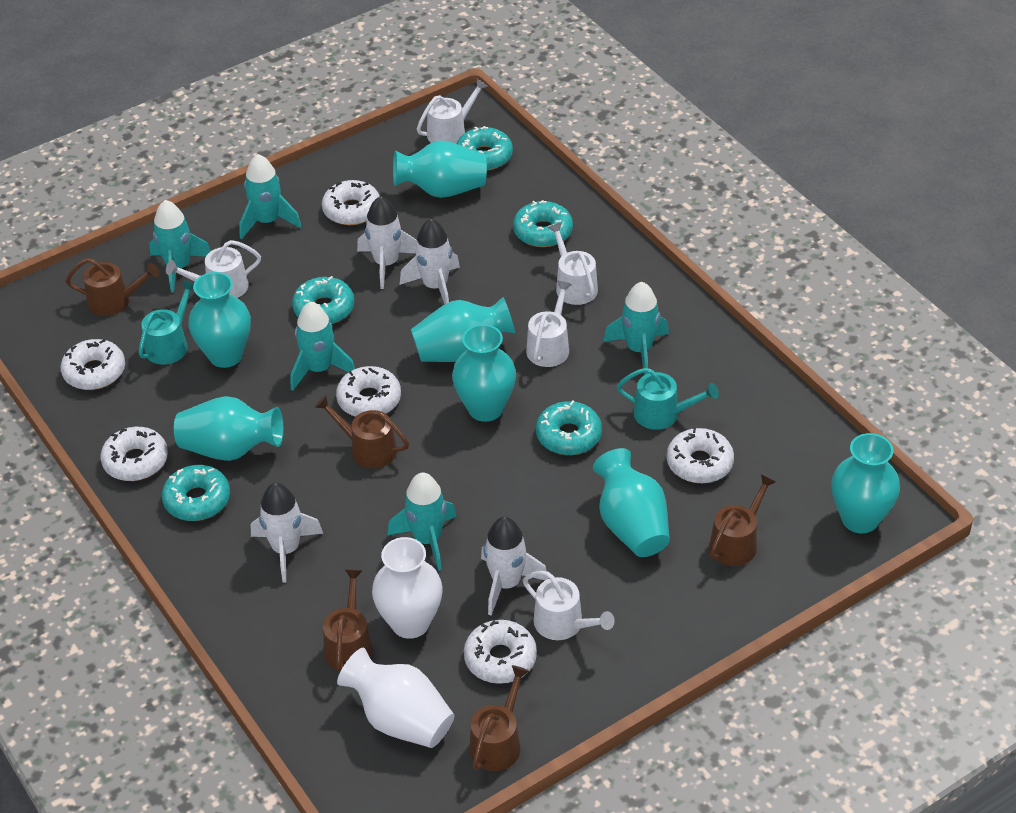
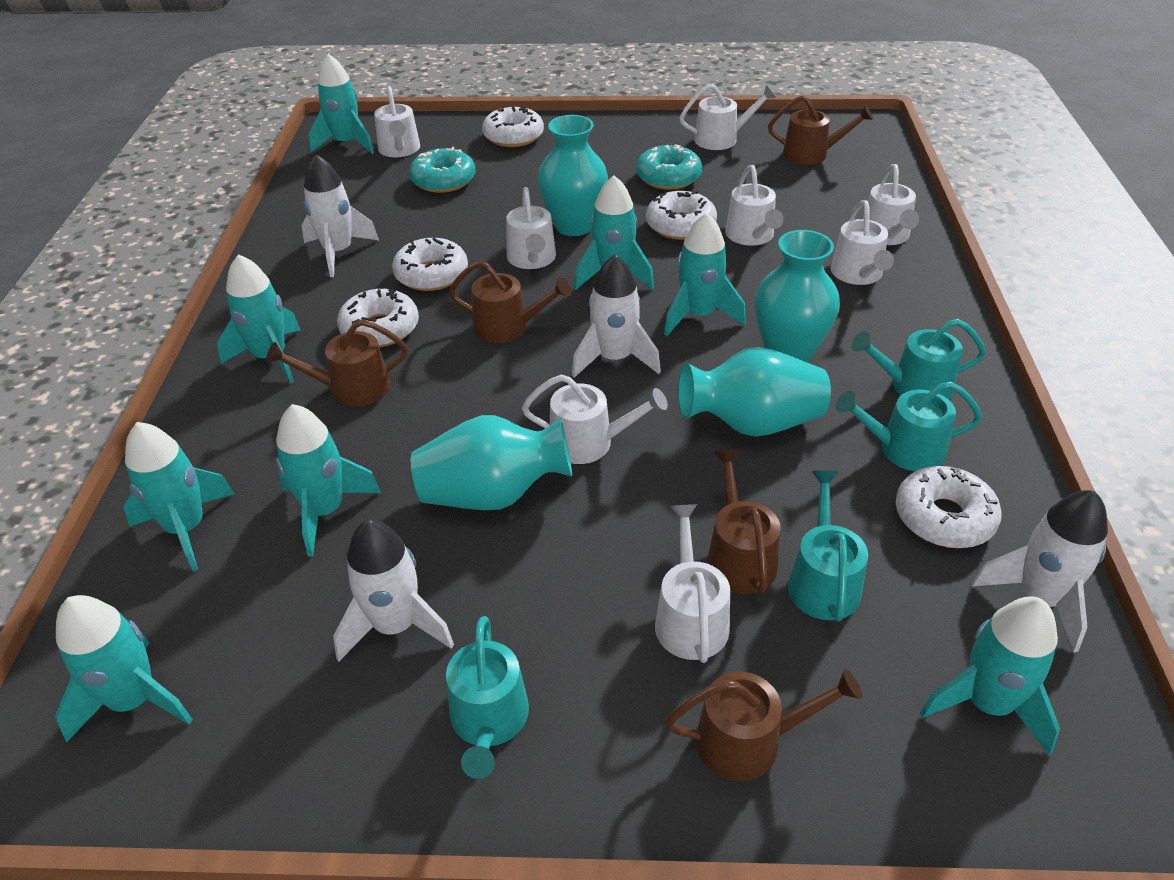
turquoise donut: 5 -> 2
turquoise rocket: 5 -> 8
turquoise vase: 7 -> 4
turquoise watering can: 2 -> 4
white donut: 6 -> 5
white vase: 2 -> 0
white watering can: 5 -> 8

